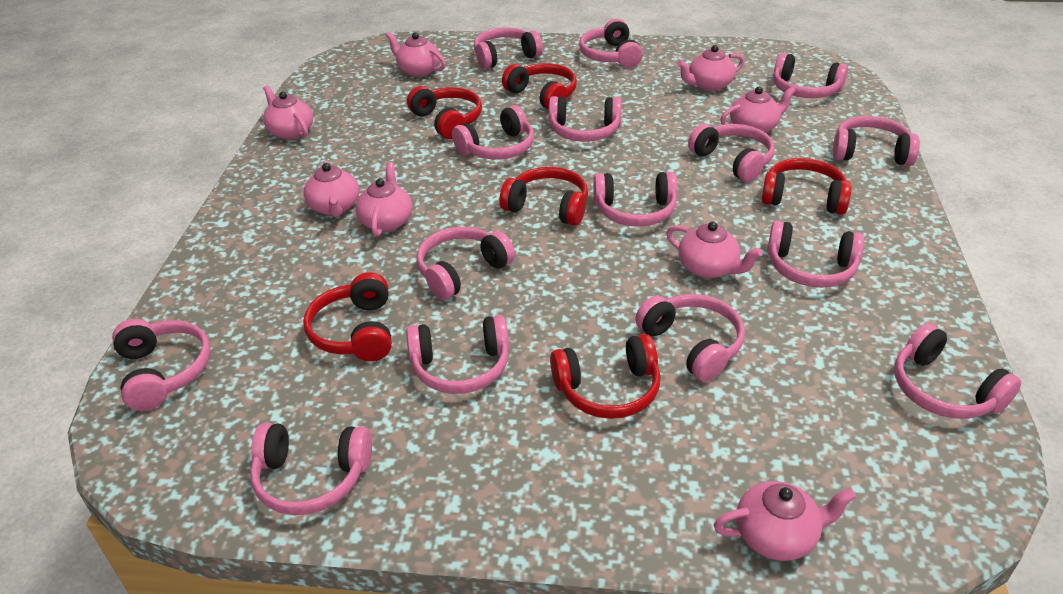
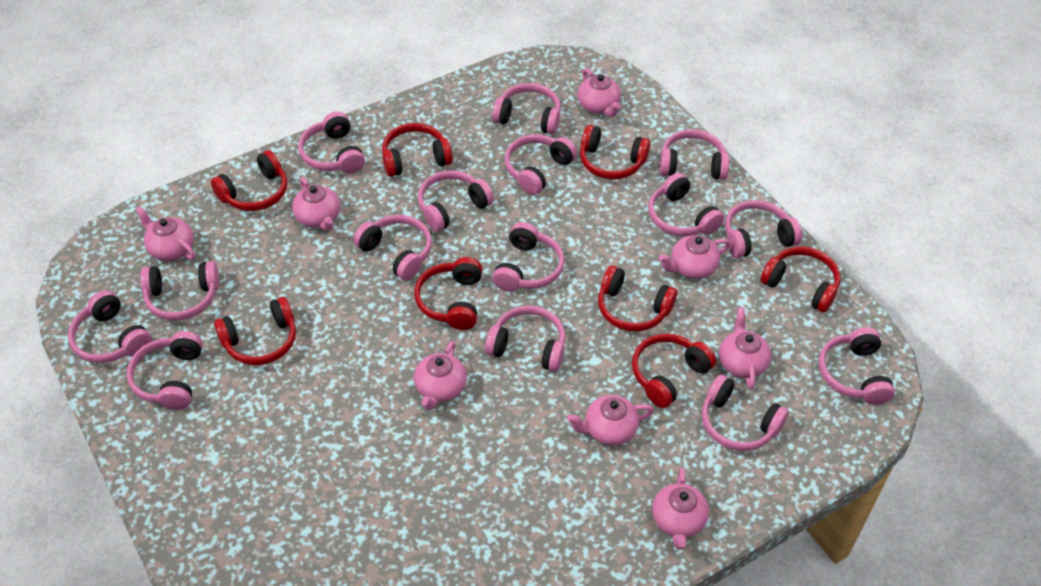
red headphones: 6 -> 8

